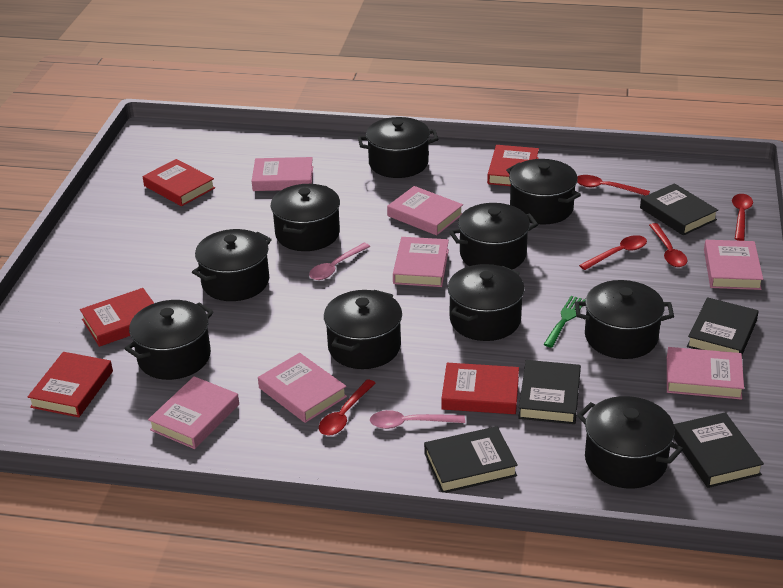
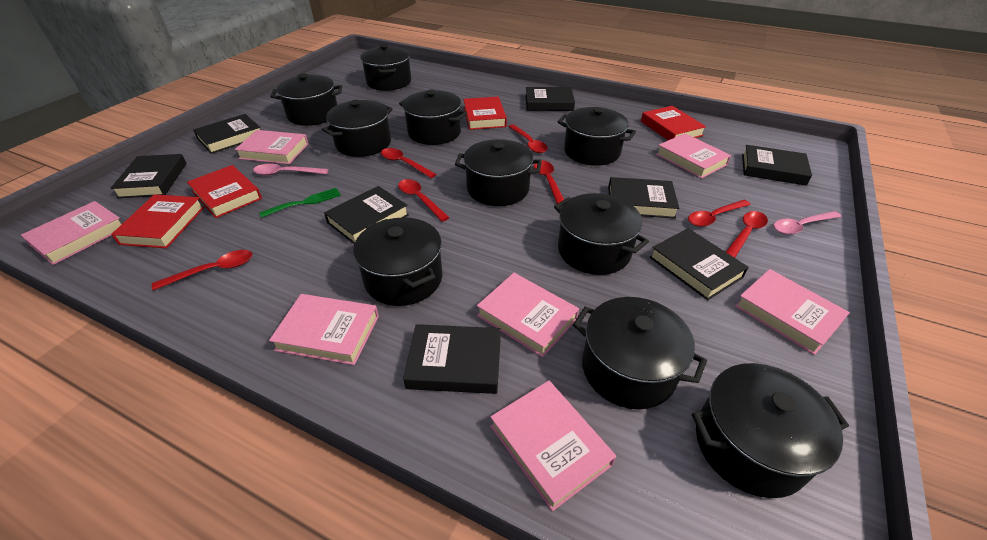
black book: 5 -> 8
red book: 5 -> 4
red spoon: 5 -> 7

